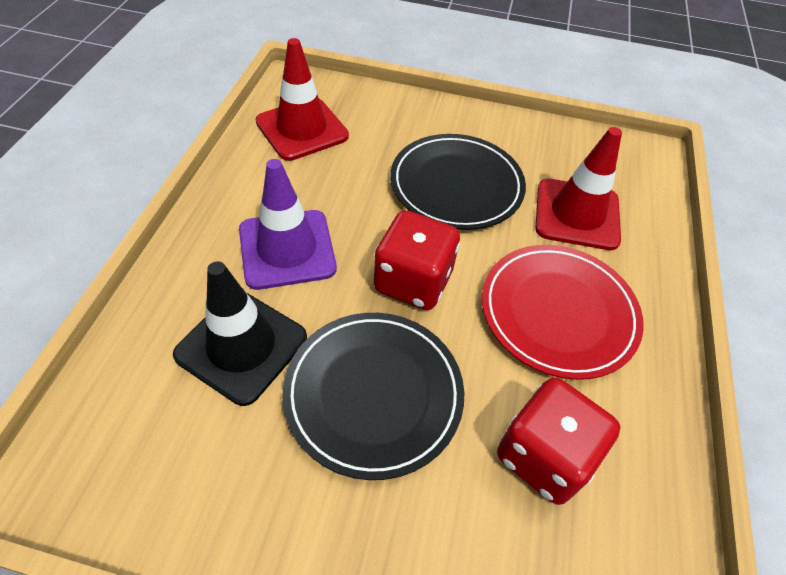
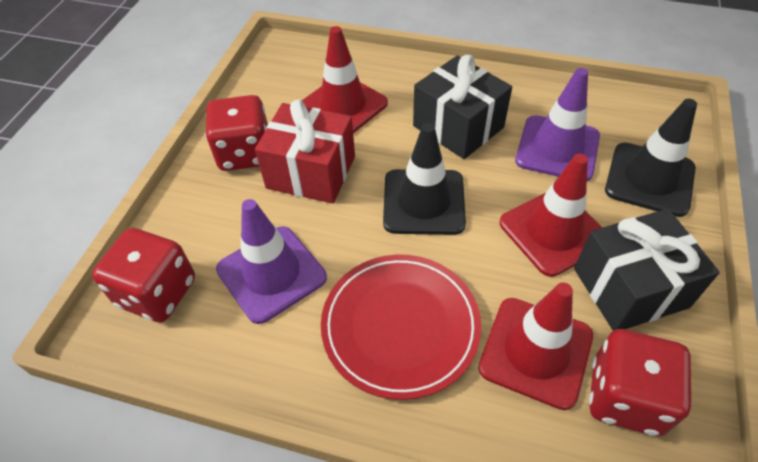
black gift: 0 -> 2
black plate: 2 -> 0
black traffic cone: 1 -> 2
purple traffic cone: 1 -> 2
red dice: 2 -> 3
red gift: 0 -> 1
red traffic cone: 2 -> 3

